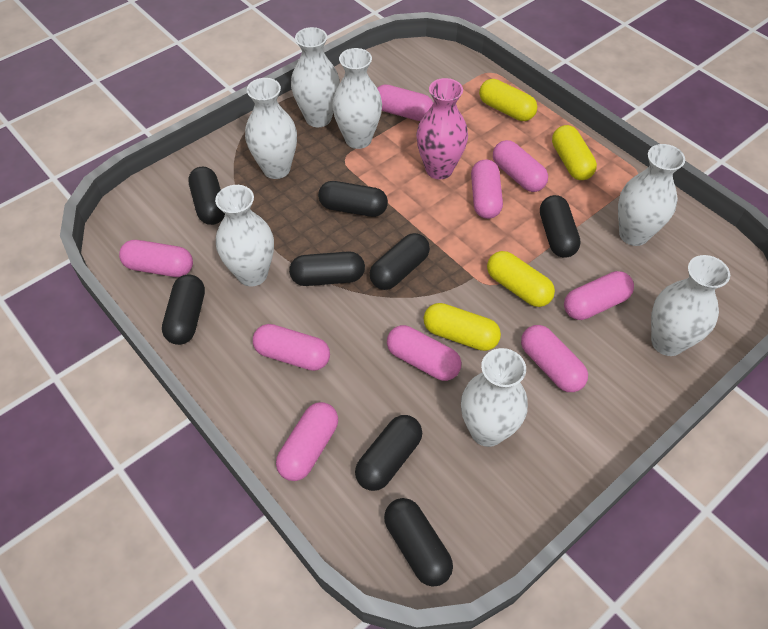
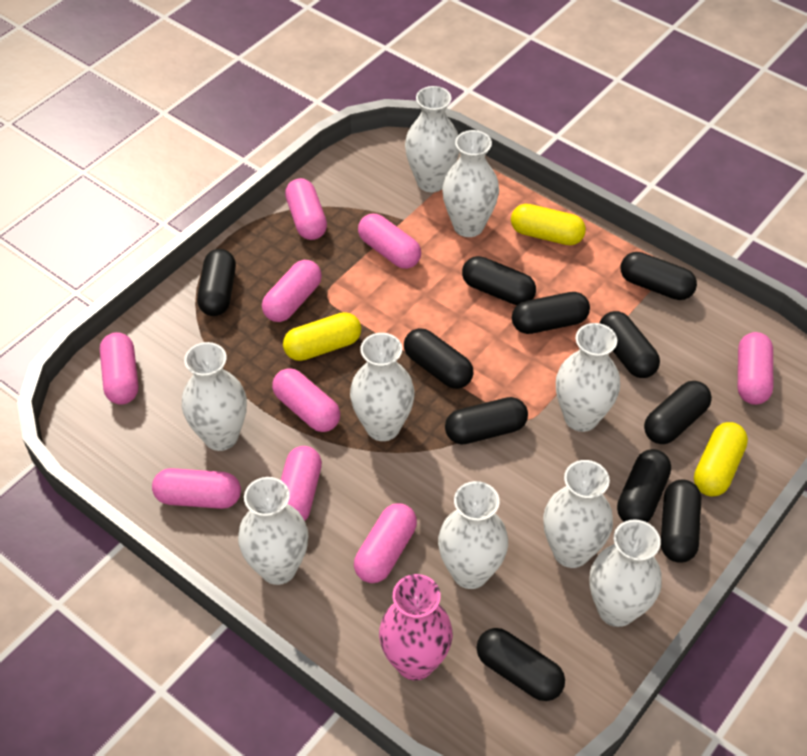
black capsule: 8 -> 11
white vase: 7 -> 9
yellow capsule: 4 -> 3

